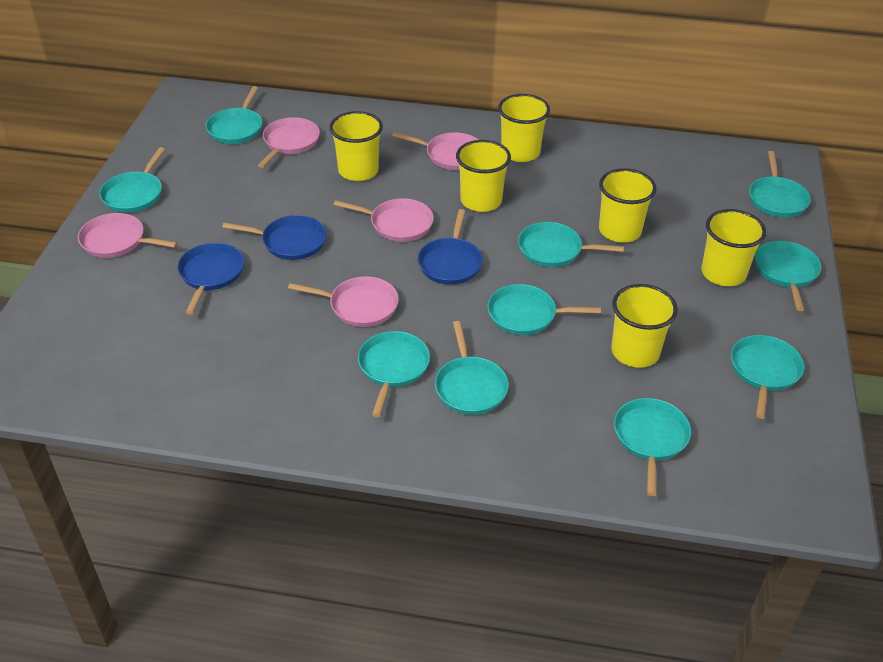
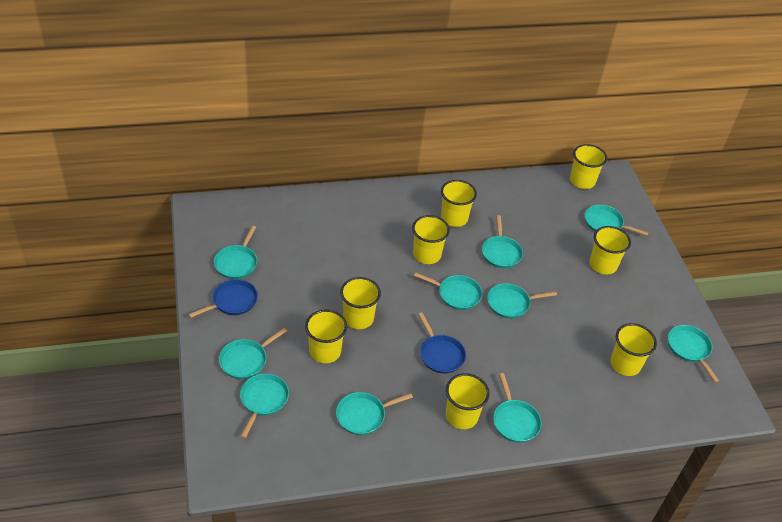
blue pan: 3 -> 2
pink pan: 5 -> 0
yellow cup: 6 -> 8

